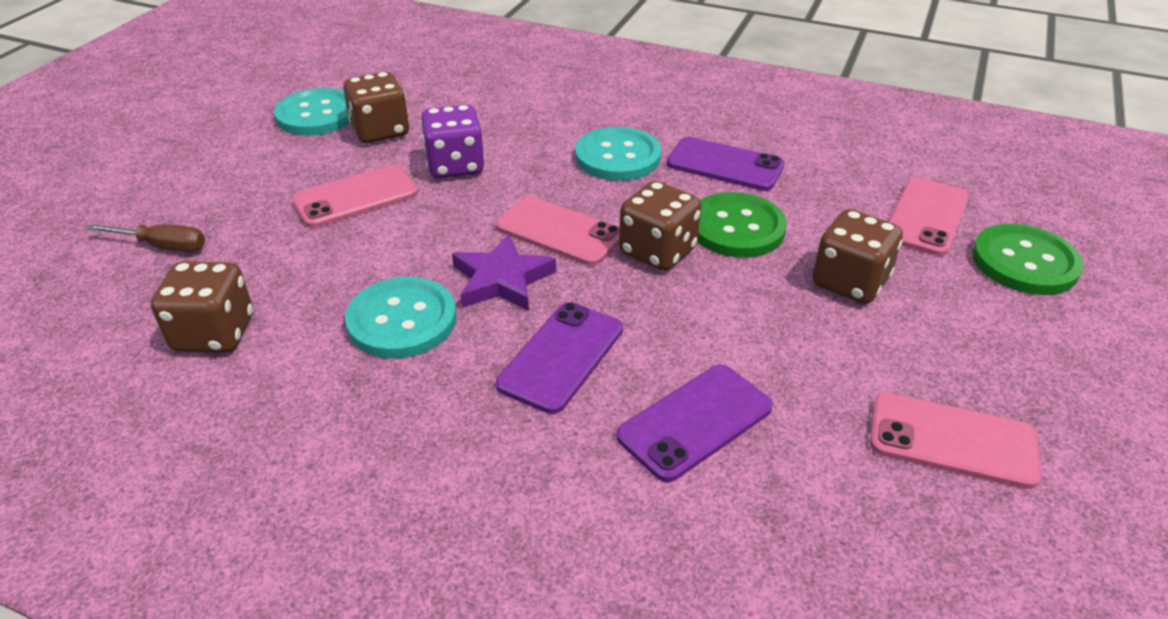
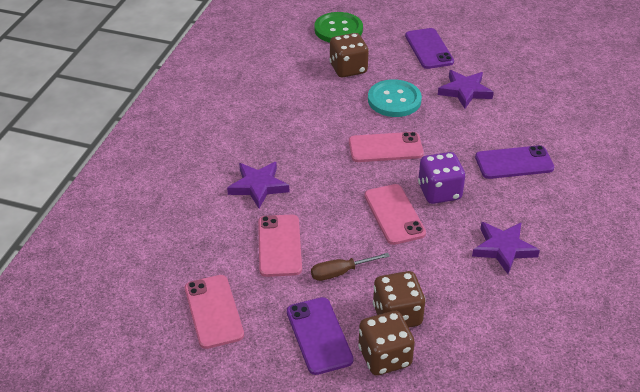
brown dice: 4 -> 3
green button: 2 -> 1
purple star: 1 -> 3
turquoise button: 3 -> 1

